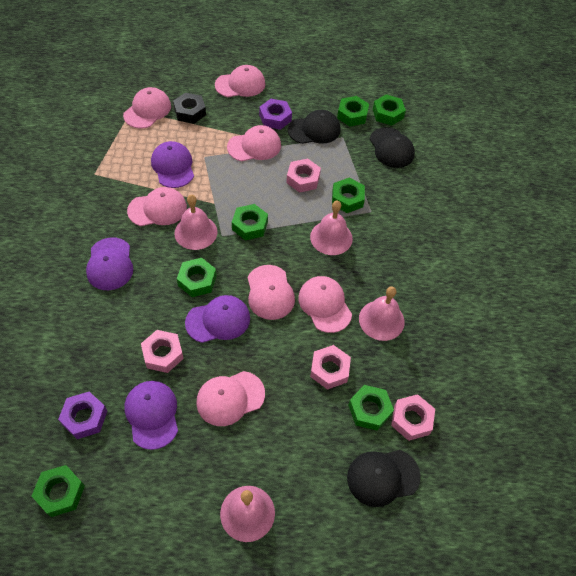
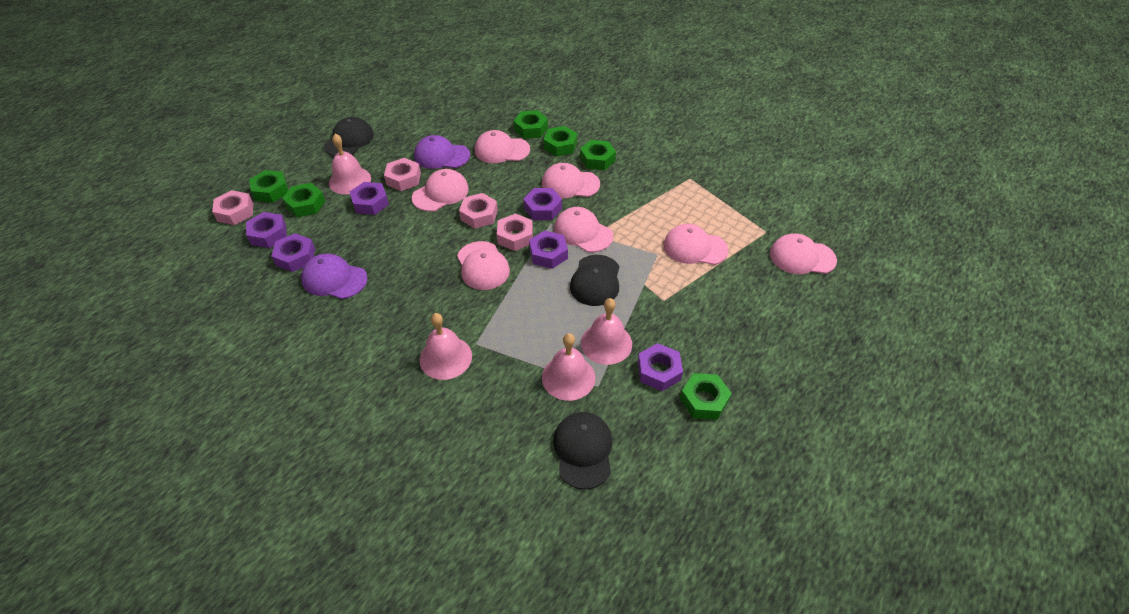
black nut: 1 -> 0
green nut: 7 -> 6
purple cap: 4 -> 2
purple nut: 2 -> 6

